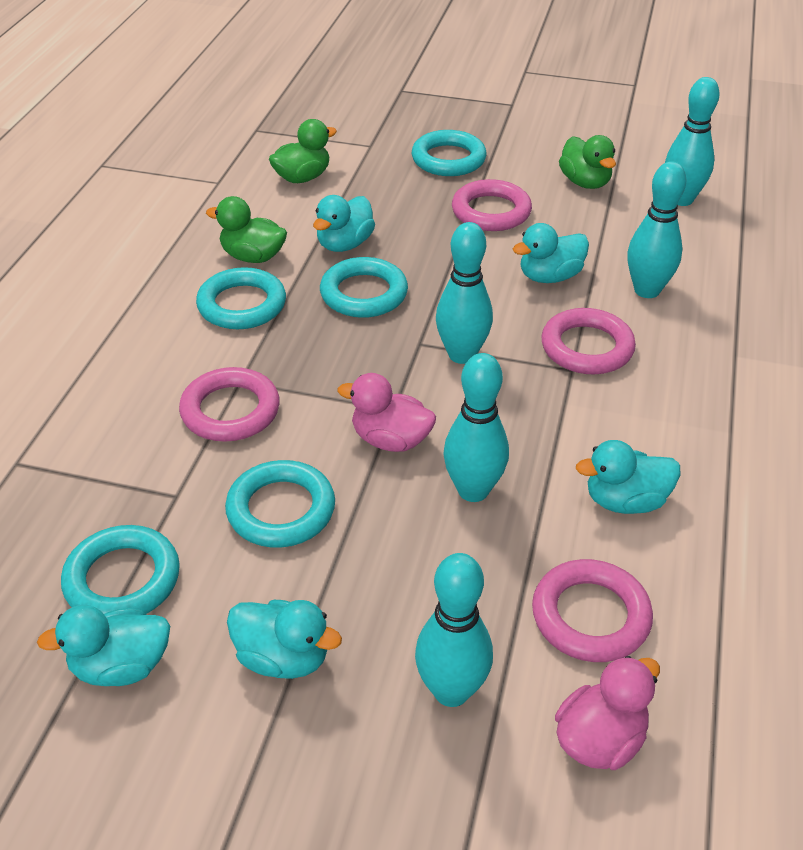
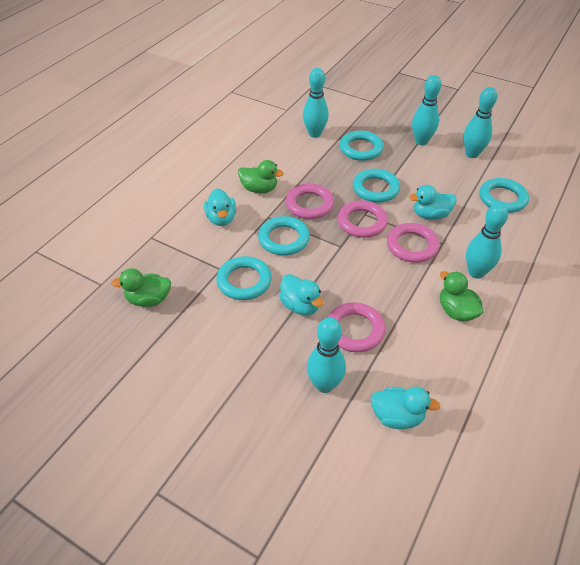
pink duck: 2 -> 0
turquoise duck: 5 -> 4

